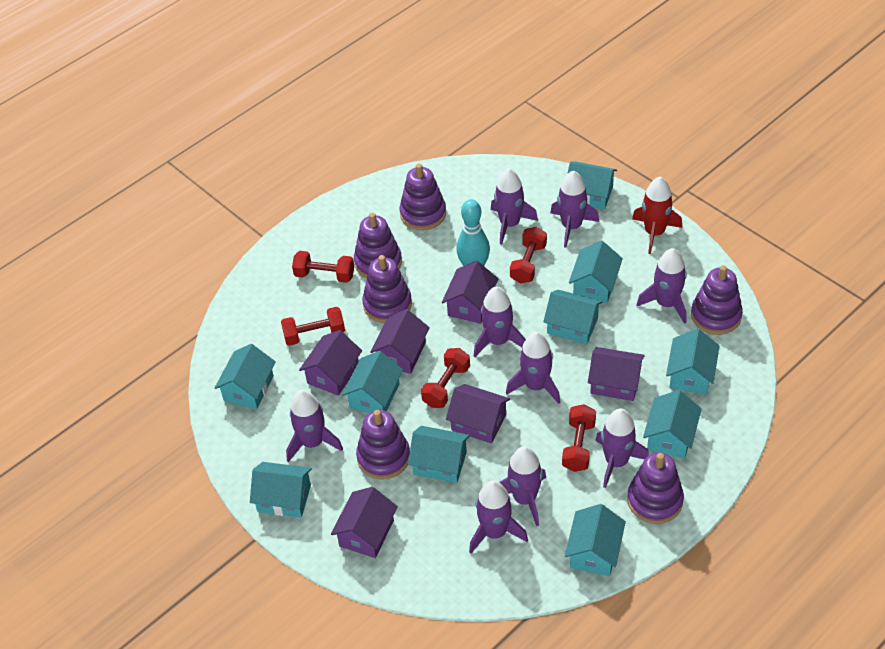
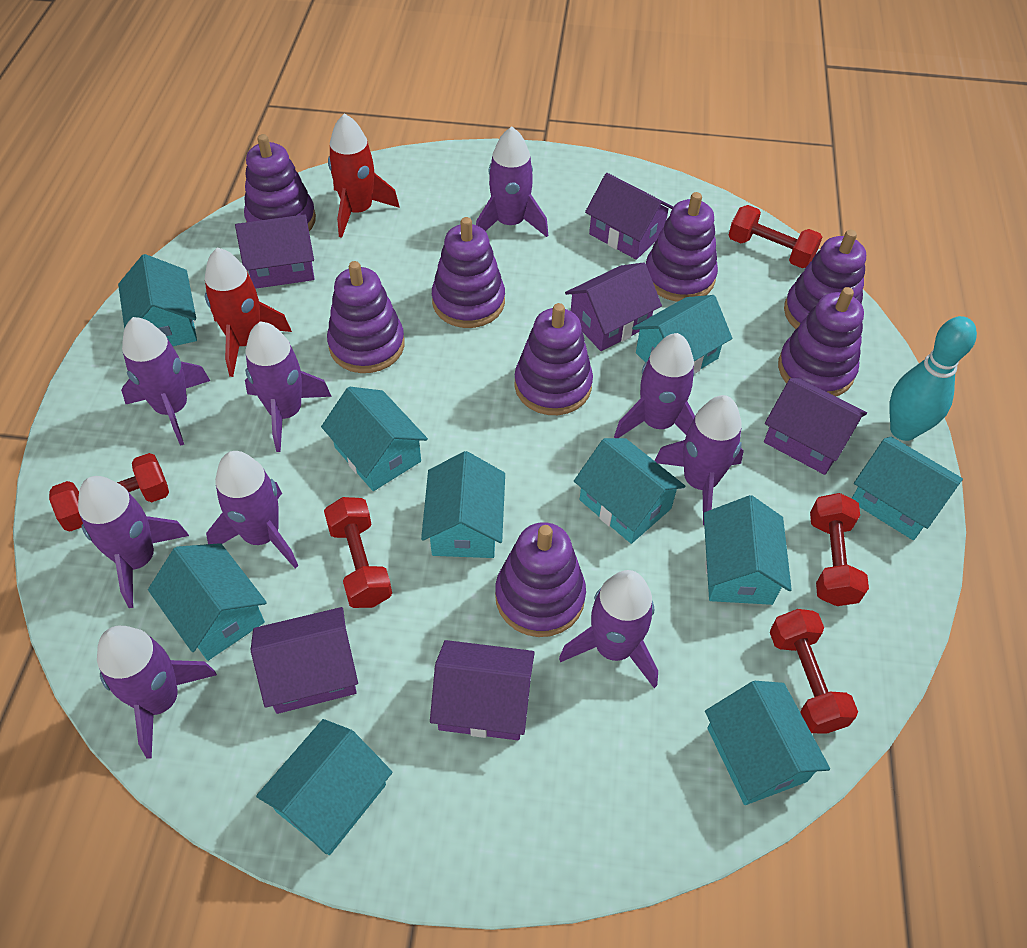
purple stacking toy: 6 -> 8
red rocket: 1 -> 2

